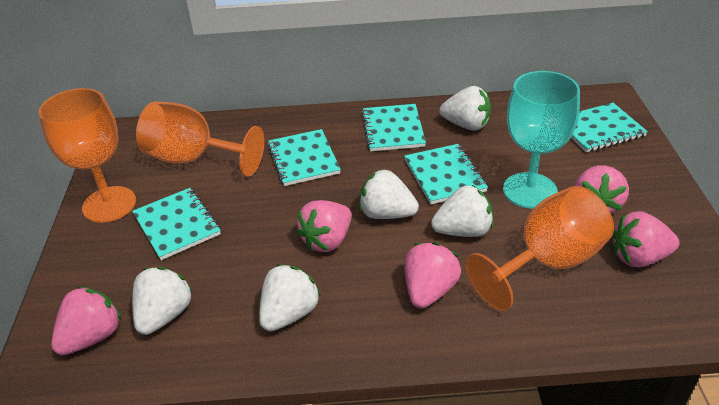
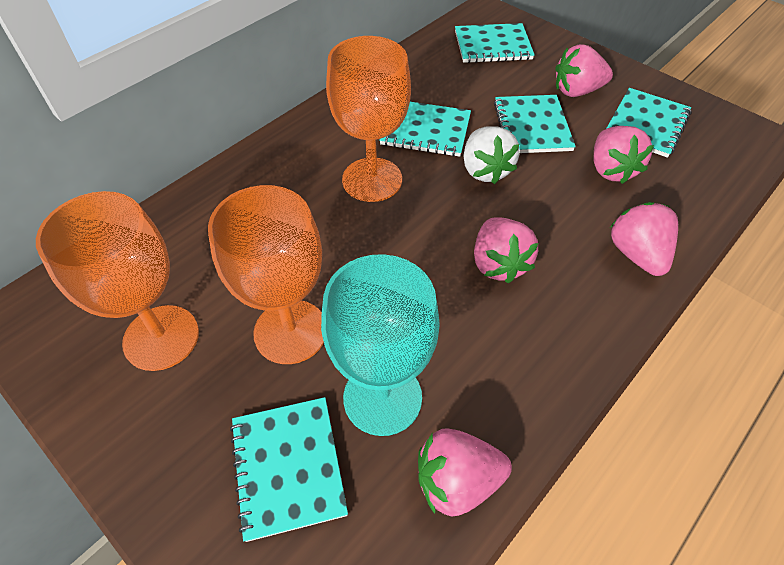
white strawberry: 5 -> 1

